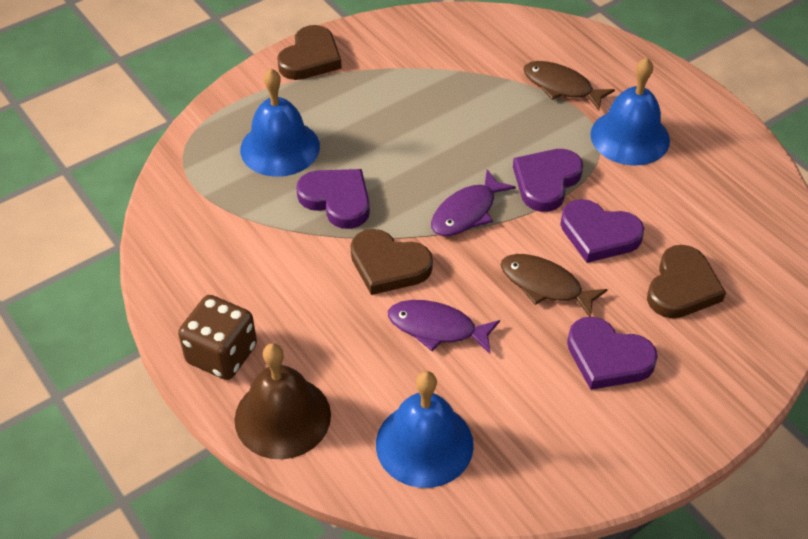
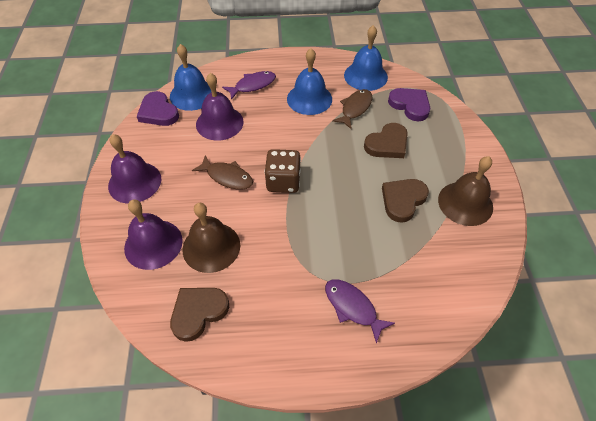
brown bell: 1 -> 2
purple bell: 0 -> 3
purple heart: 4 -> 2

